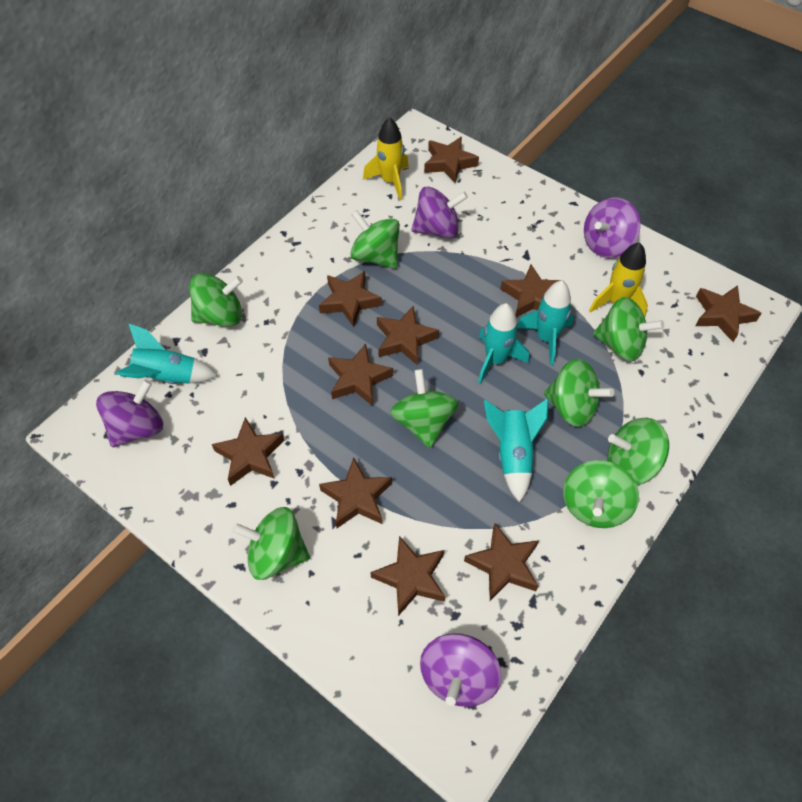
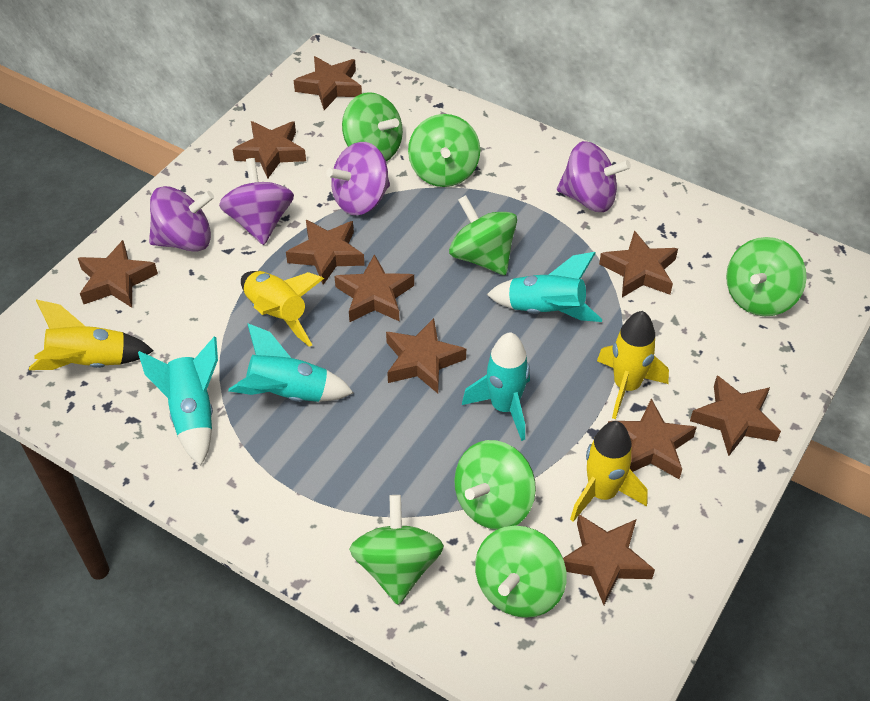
green spinning top: 8 -> 7
yellow rocket: 2 -> 4

